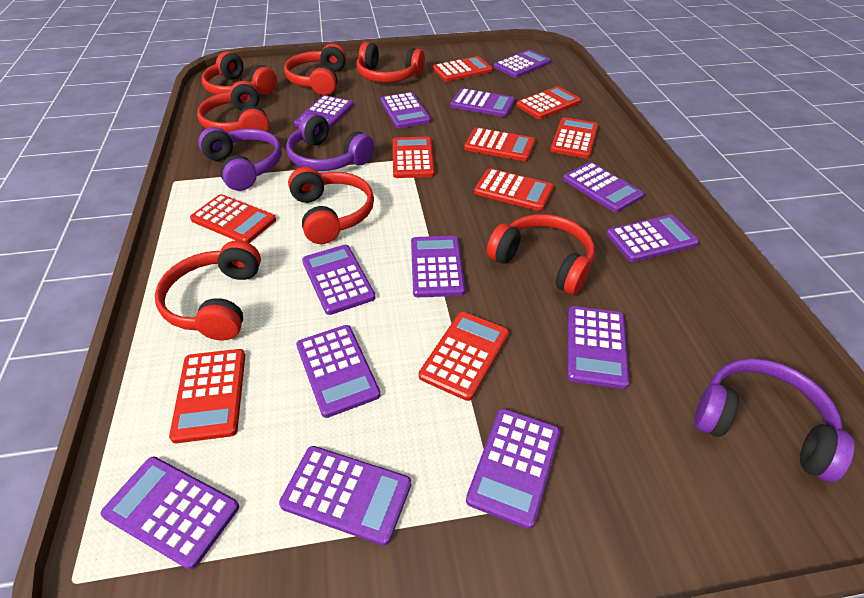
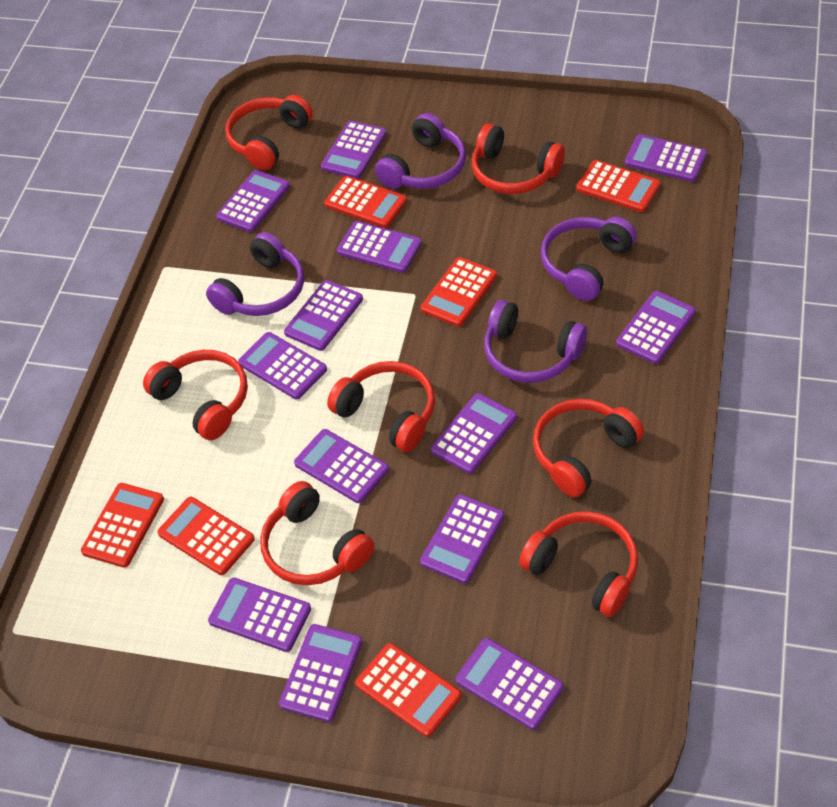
purple headphones: 3 -> 4
red calculator: 9 -> 6

